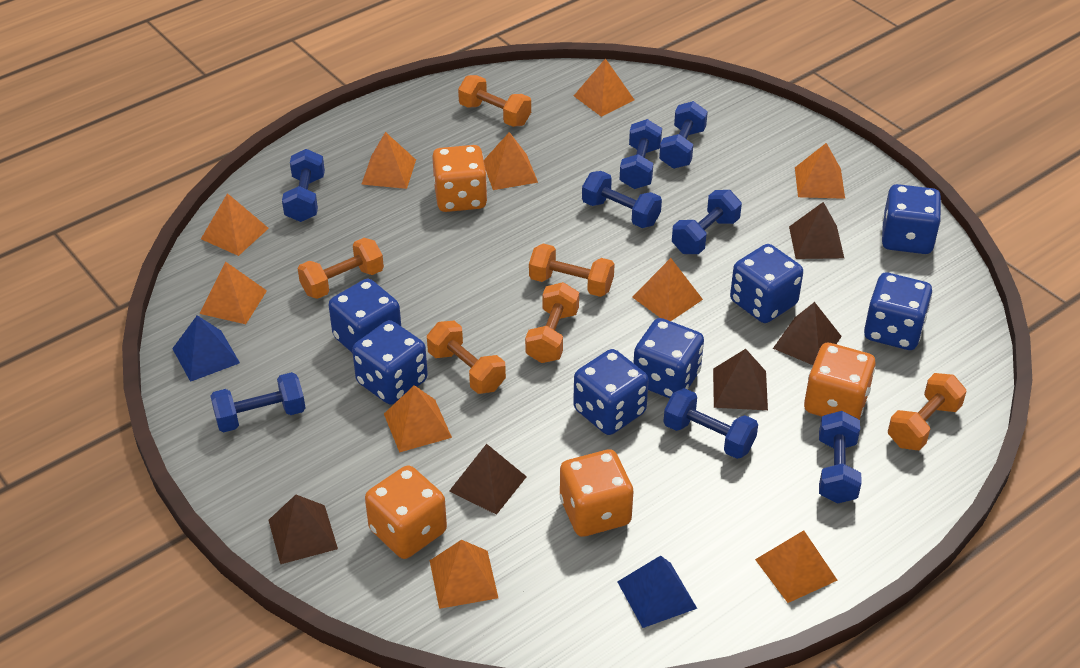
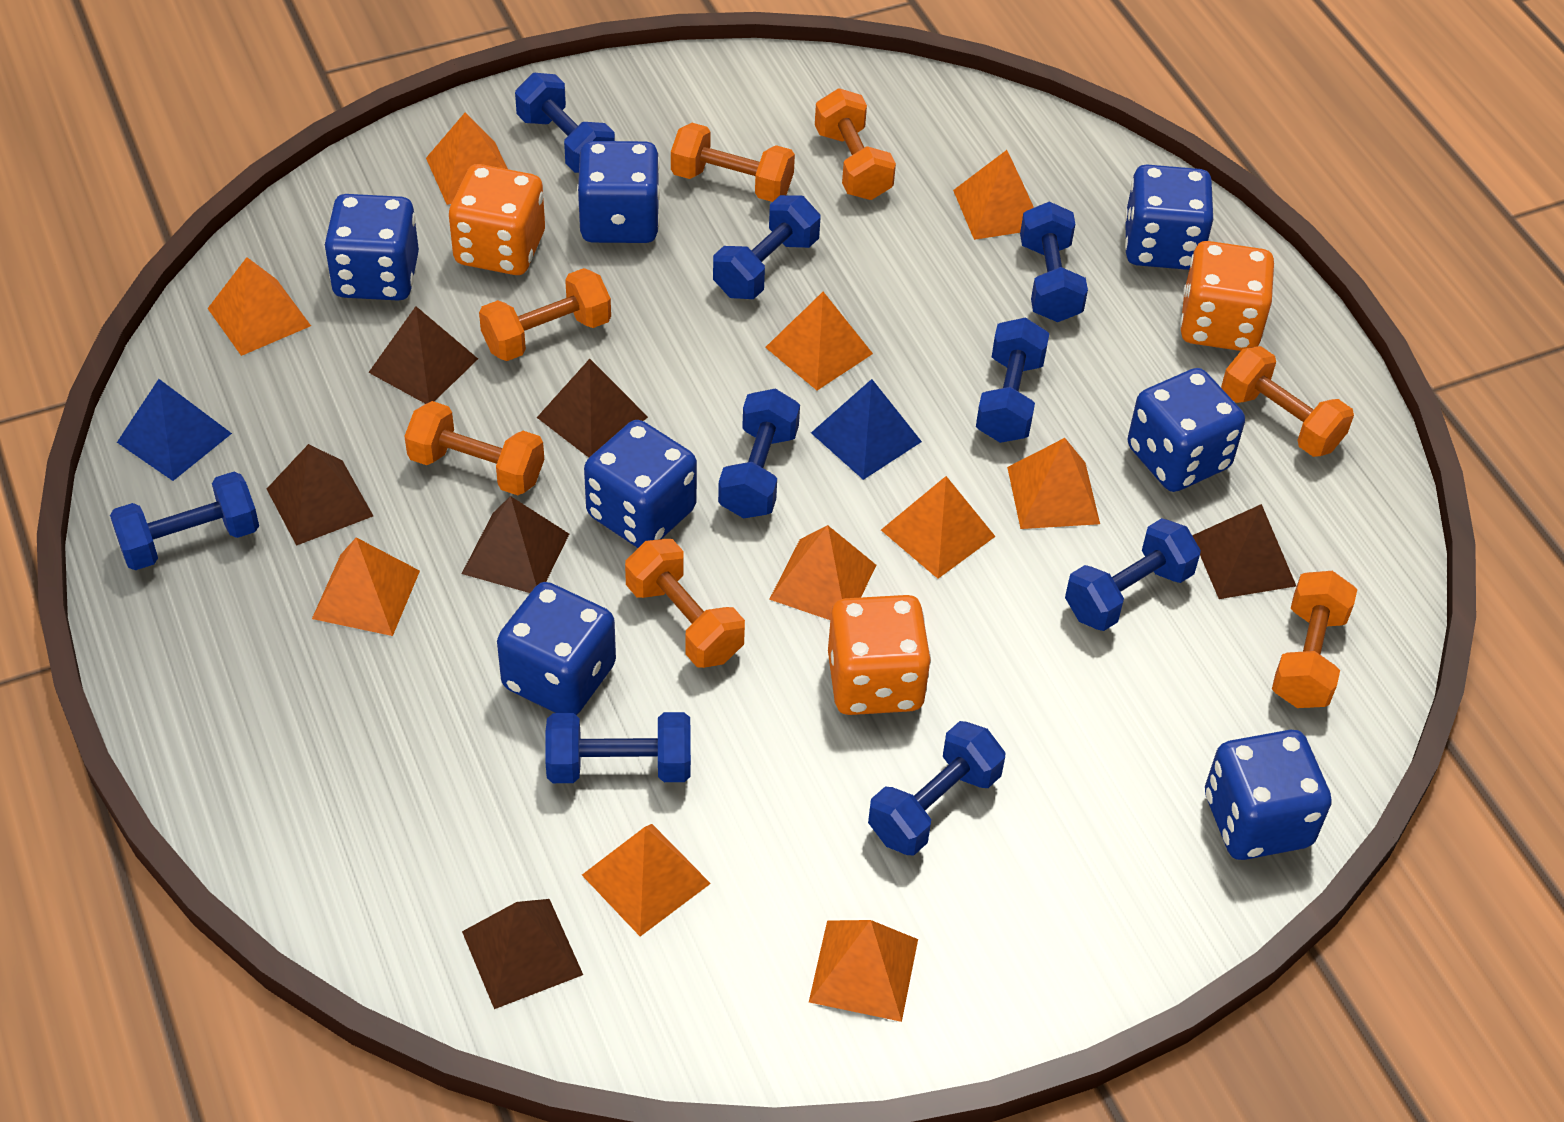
blue dumbbell: 8 -> 9
brown pyramid: 5 -> 6
orange dice: 4 -> 3
orange dumbbell: 6 -> 7

